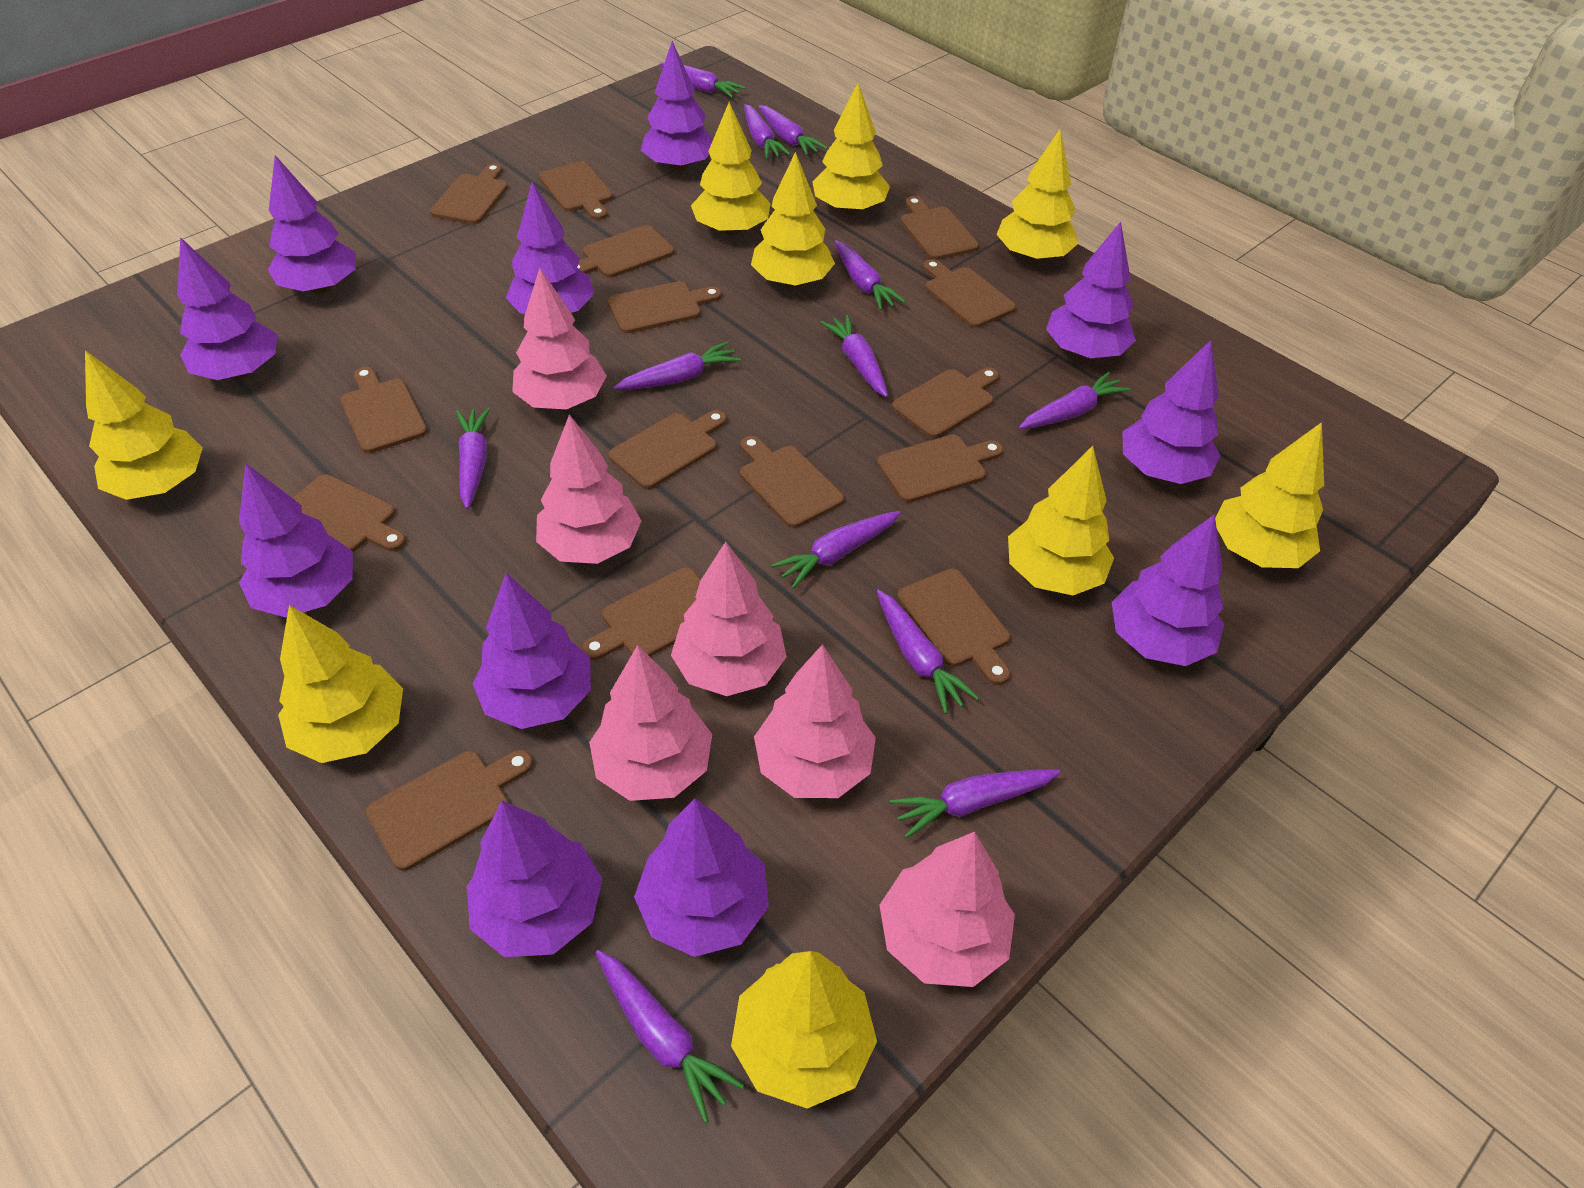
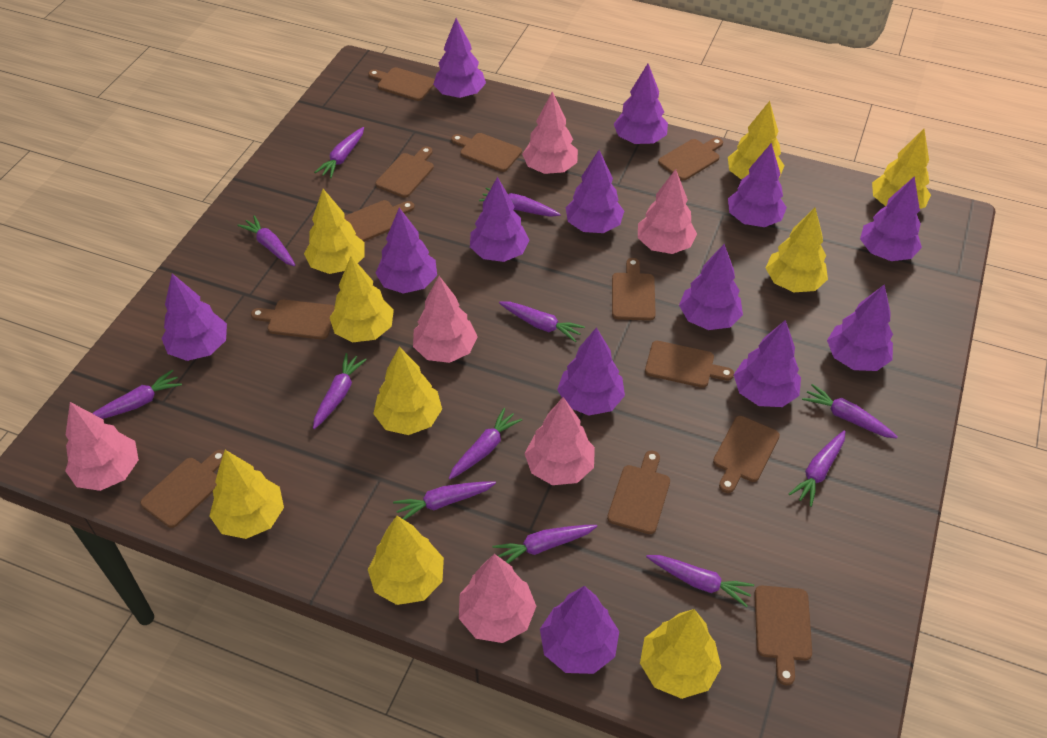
brown cutting board: 15 -> 12
purple tree: 11 -> 13

